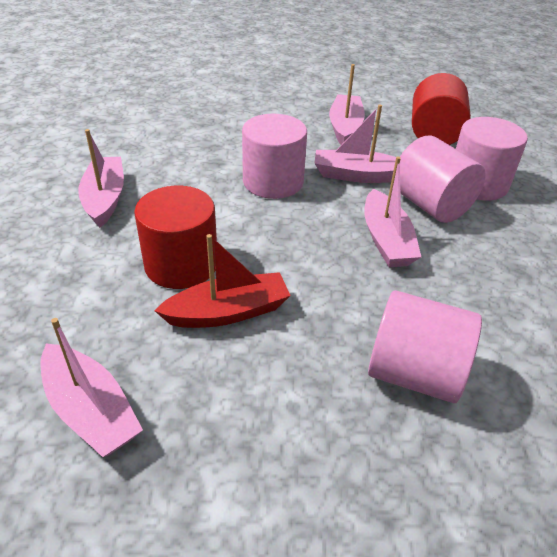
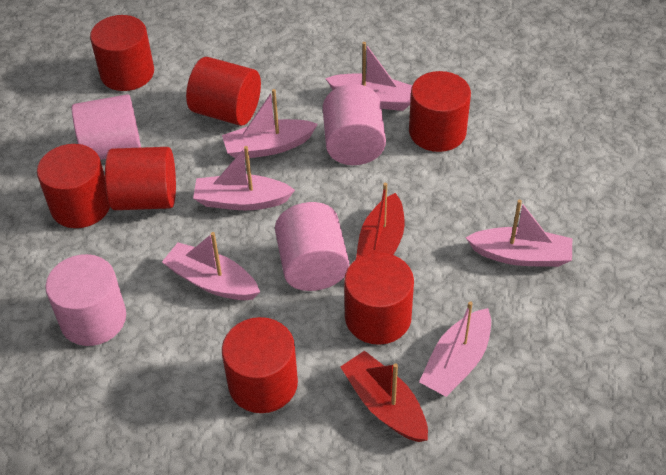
pink boat: 5 -> 6
red boat: 1 -> 2
red cylinder: 2 -> 7

